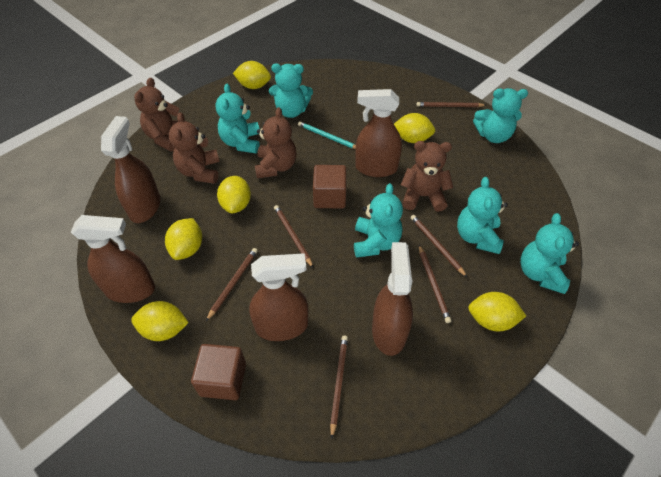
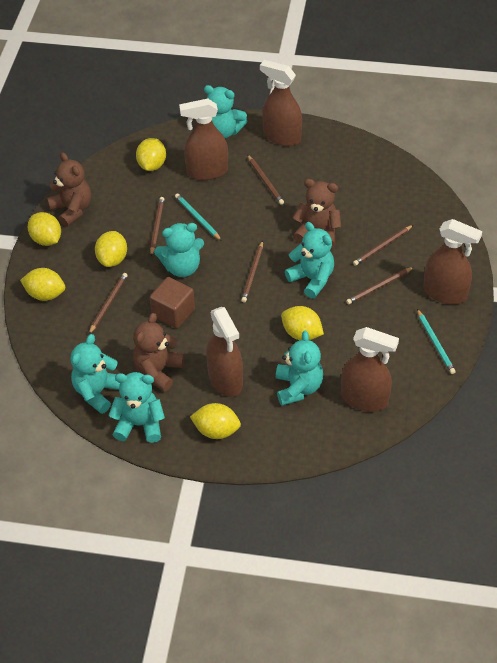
brown cube: 2 -> 1
brown teddy bear: 4 -> 3
turquoise pencil: 1 -> 2

